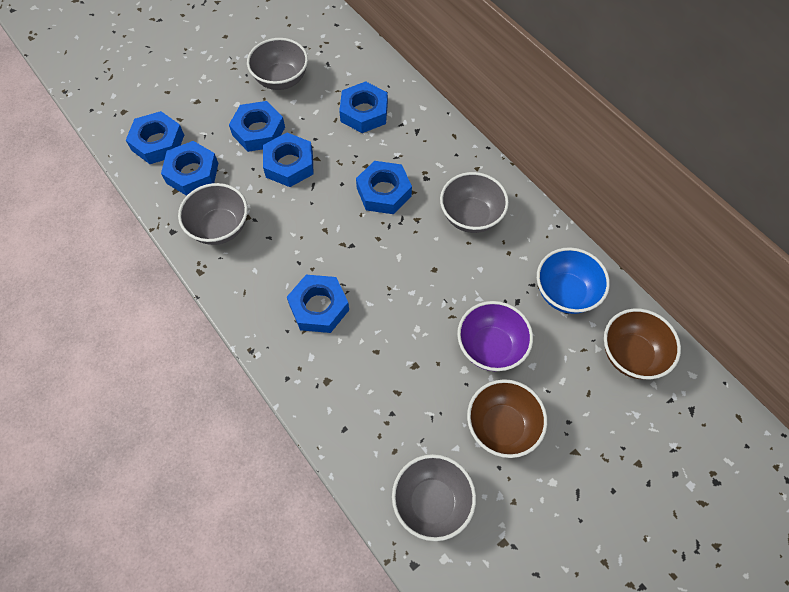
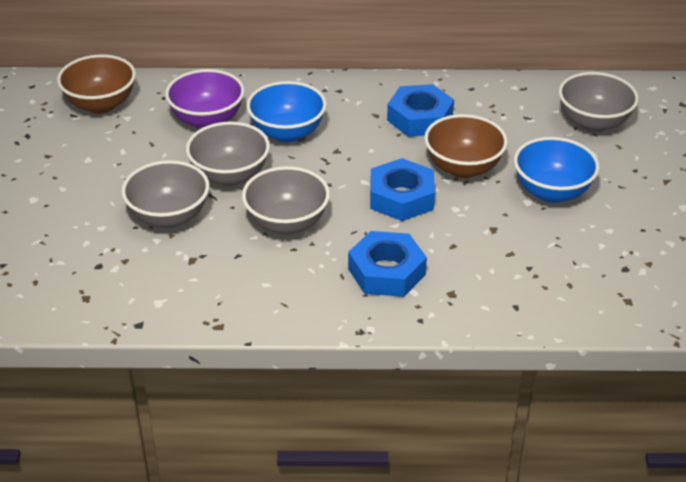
blue bowl: 1 -> 2
blue nut: 7 -> 3

